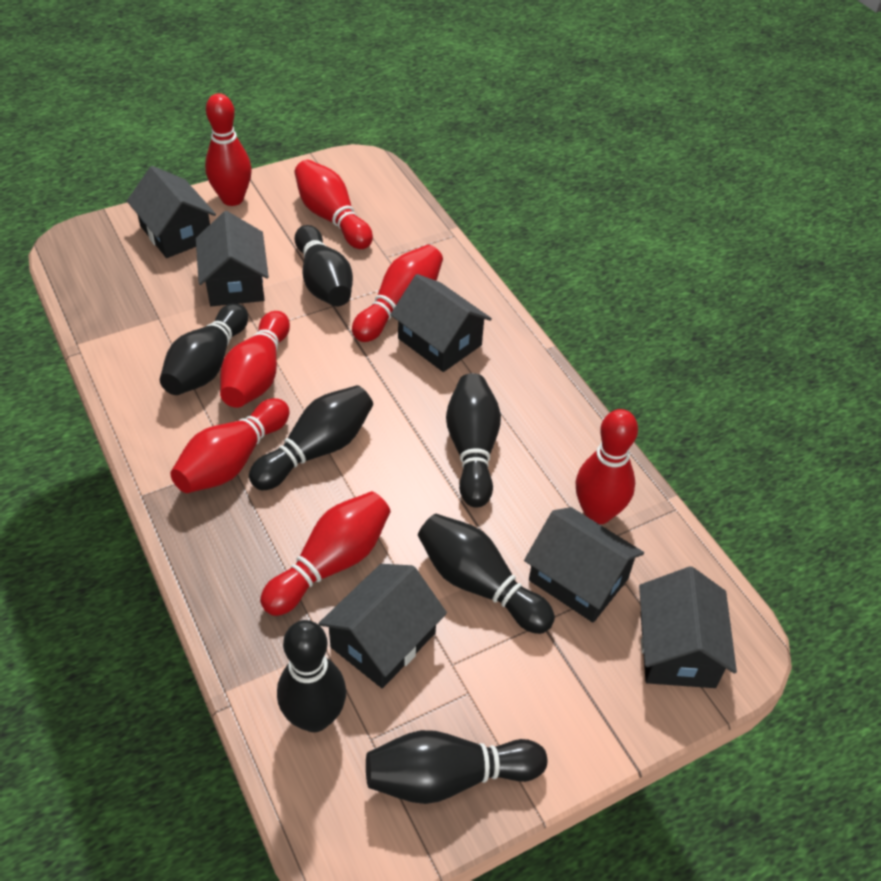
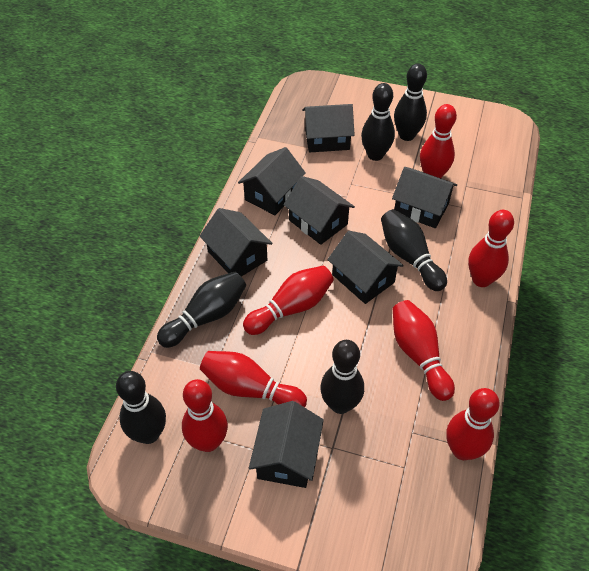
black bowling pin: 7 -> 6
black house: 6 -> 7

